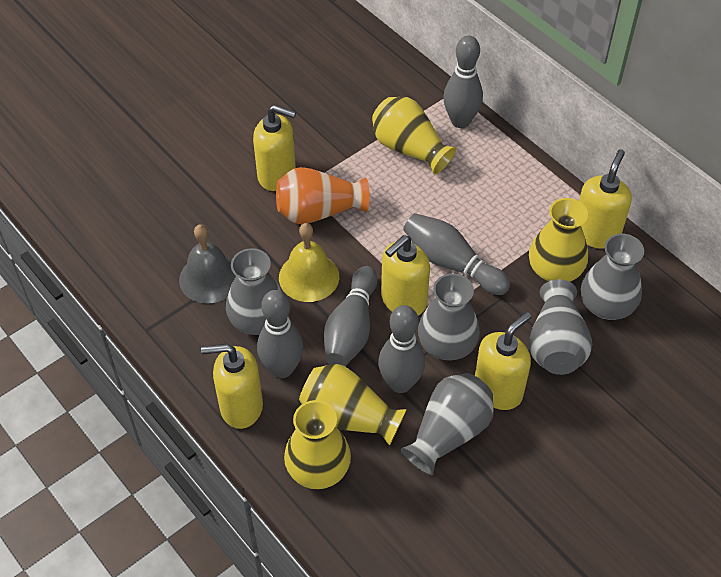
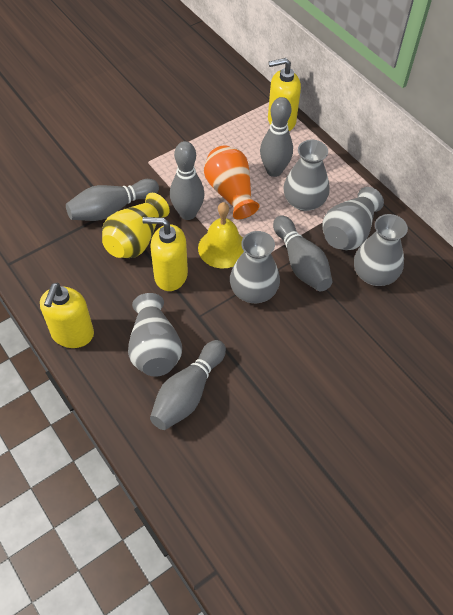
grey bell: 1 -> 0
yellow soap dispenser: 5 -> 3
yellow vase: 4 -> 1

